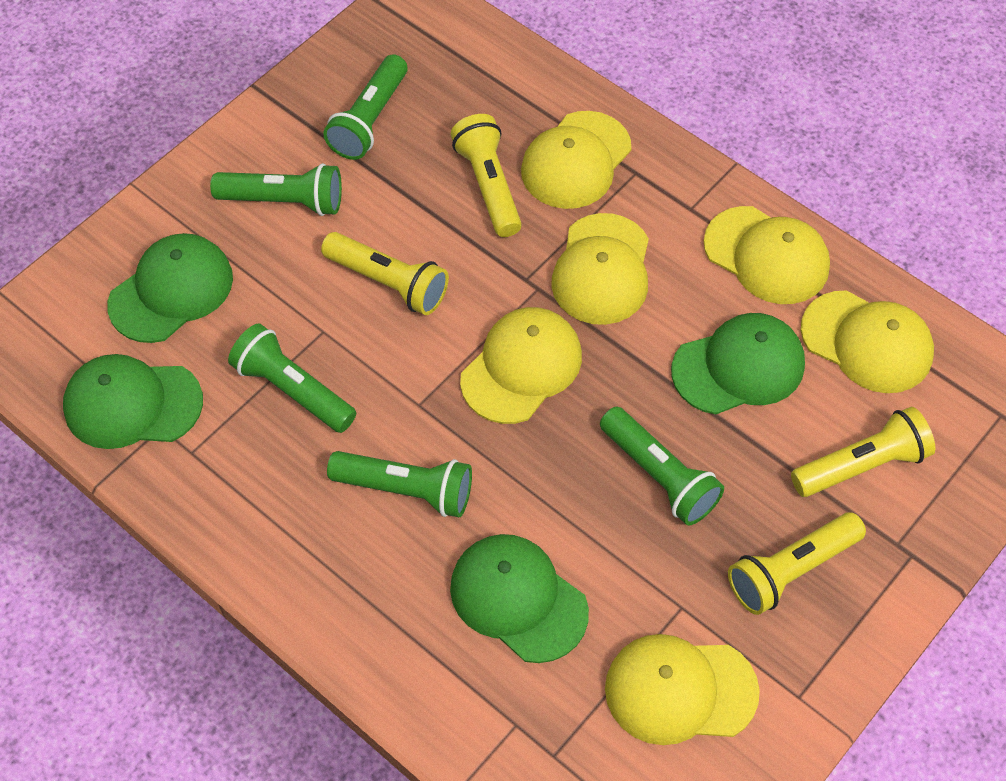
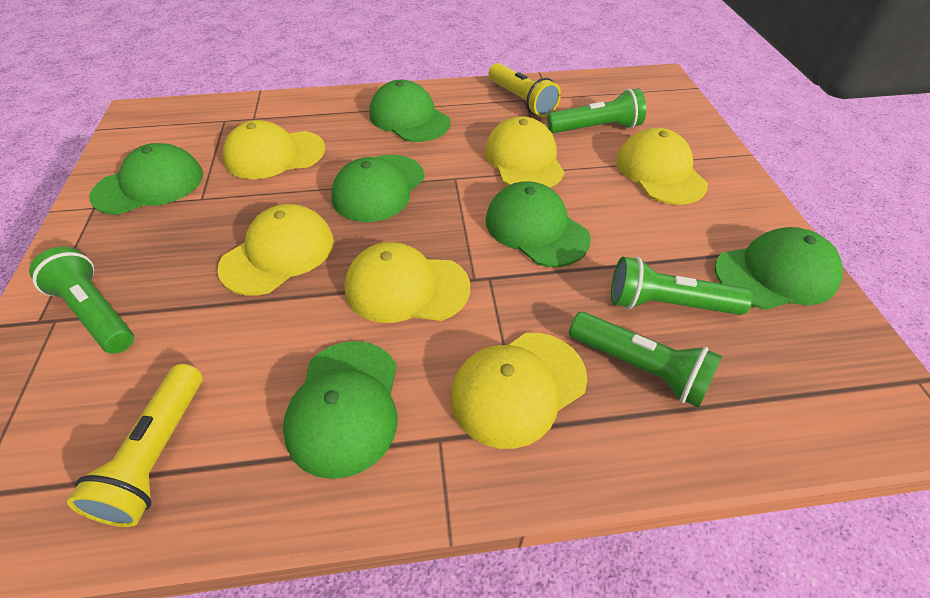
green cap: 4 -> 6
green flashlight: 5 -> 4
yellow flashlight: 4 -> 2

